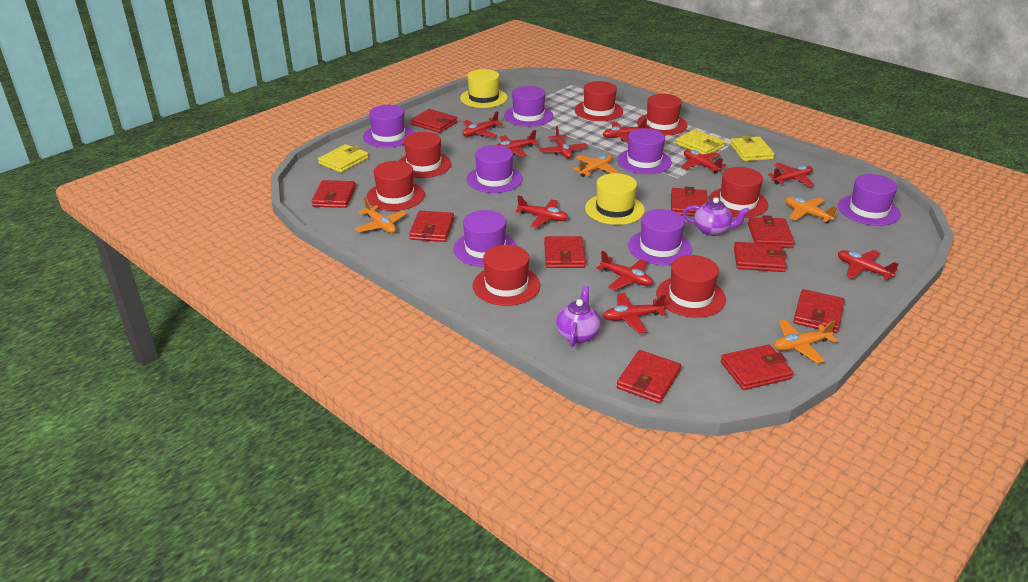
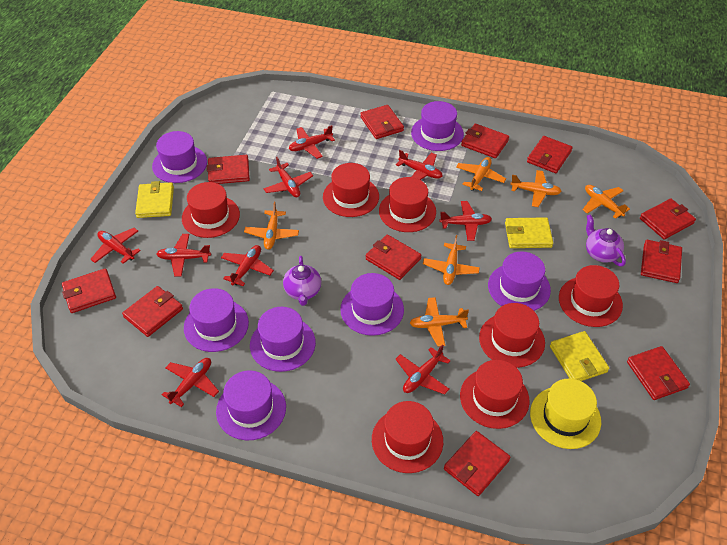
orange plane: 4 -> 6
red plane: 10 -> 9
red wallet: 10 -> 11
yellow hat: 2 -> 1

